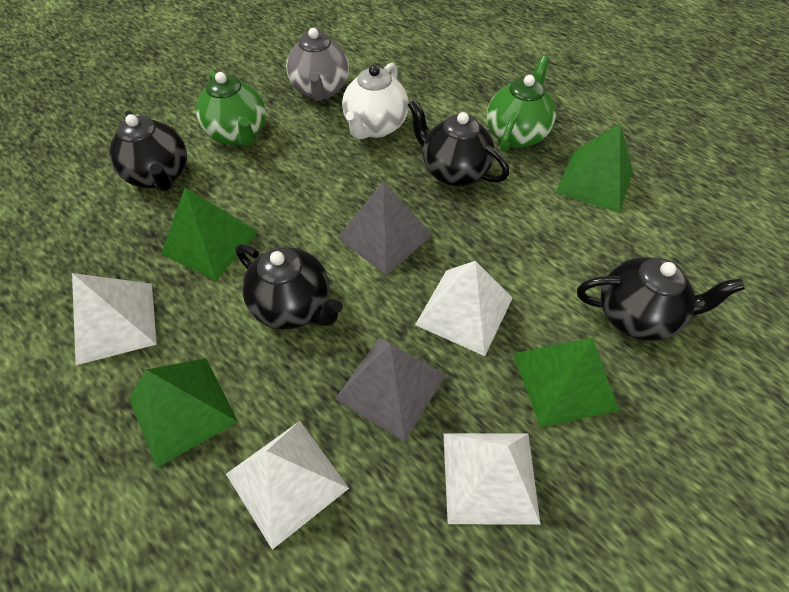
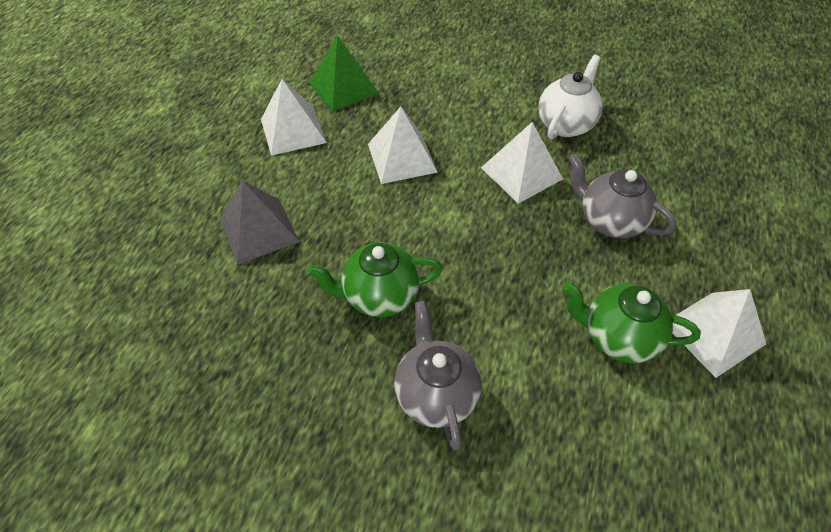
black teapot: 4 -> 0
green pyramid: 4 -> 1
grey pyramid: 2 -> 1
grey teapot: 1 -> 2

